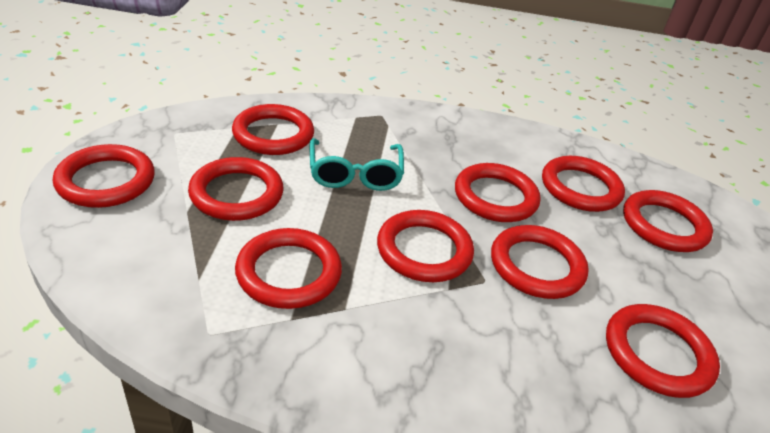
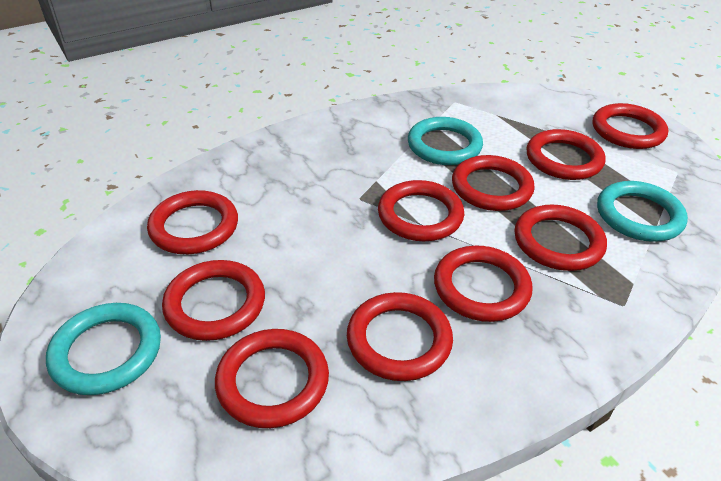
turquoise glasses: 1 -> 0
turquoise ring: 0 -> 3

